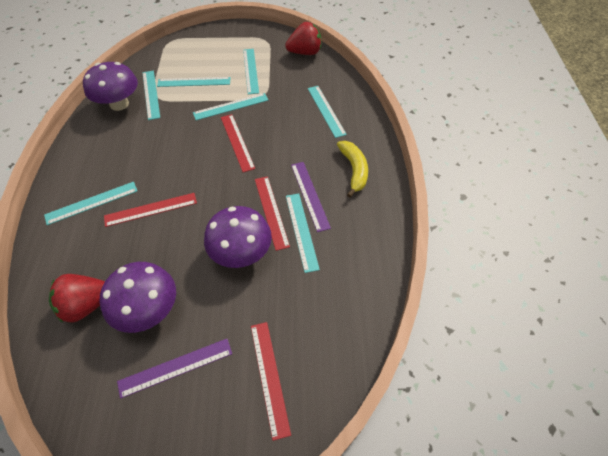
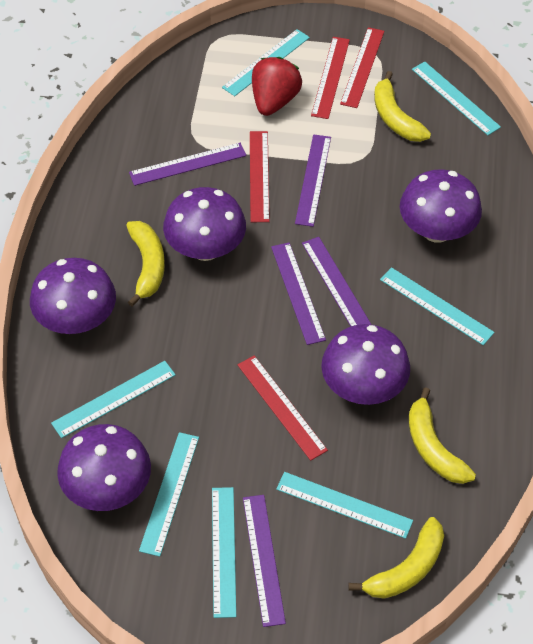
purple mushroom: 3 -> 5
purple ruler: 2 -> 5
red strawberry: 2 -> 1
yellow banana: 1 -> 4

